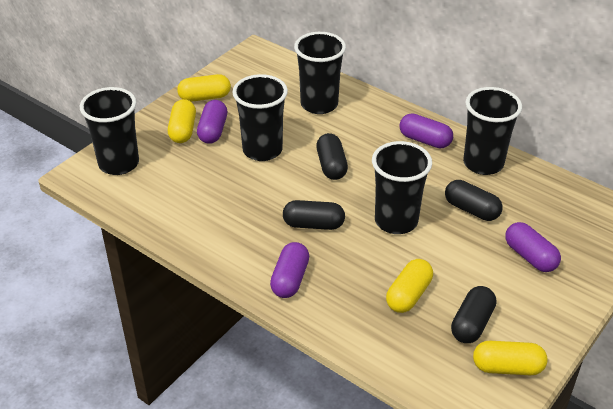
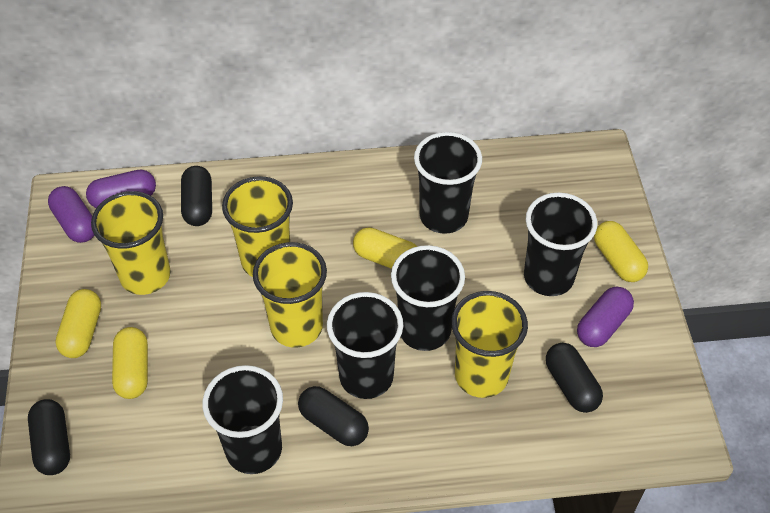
purple capsule: 4 -> 3
yellow cup: 0 -> 4

